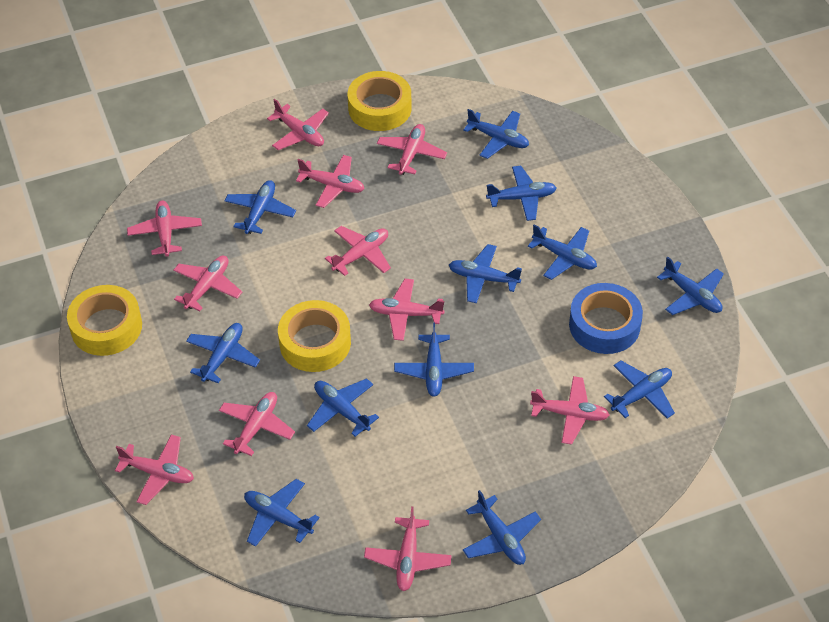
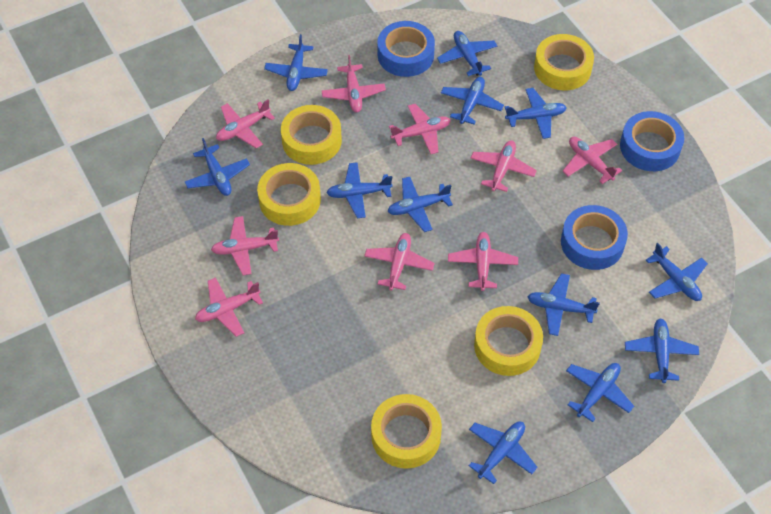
blue tape: 1 -> 3
pink plane: 11 -> 9
yellow tape: 3 -> 5

